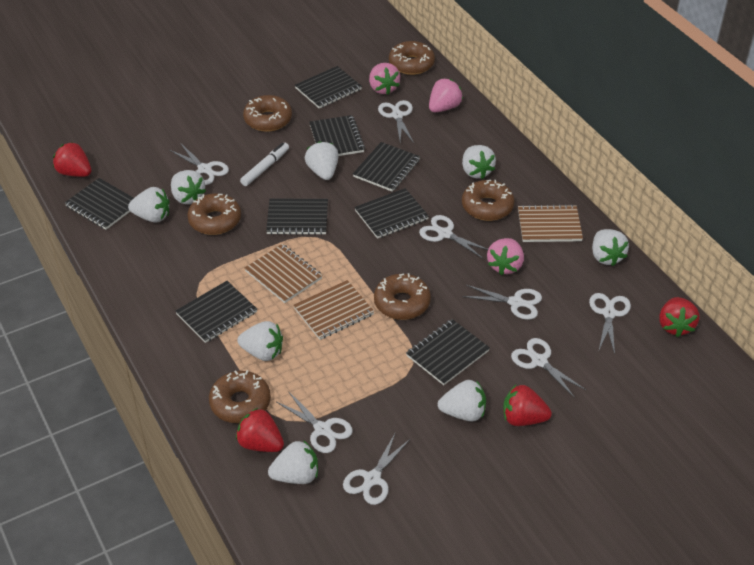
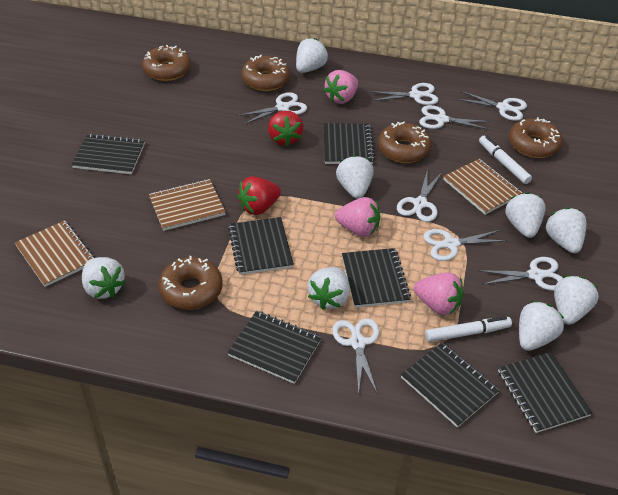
black notebook: 8 -> 7
brown donut: 6 -> 5
red strawberry: 4 -> 2
white marker: 1 -> 2

